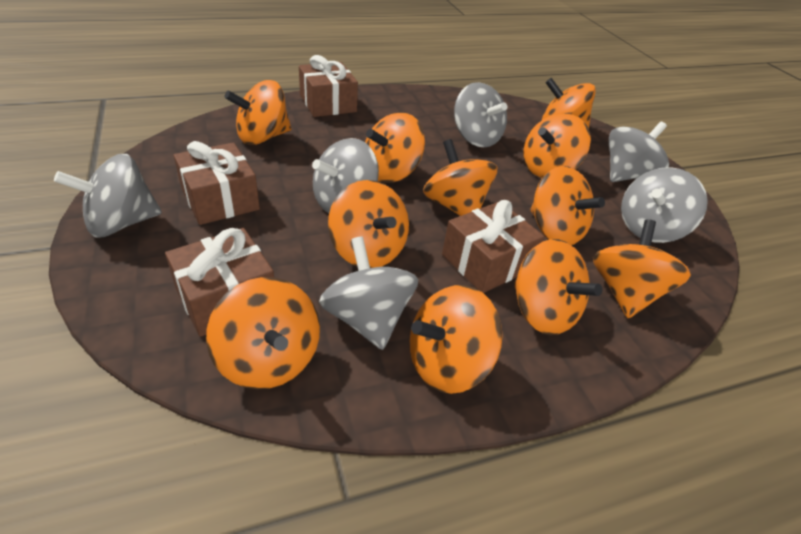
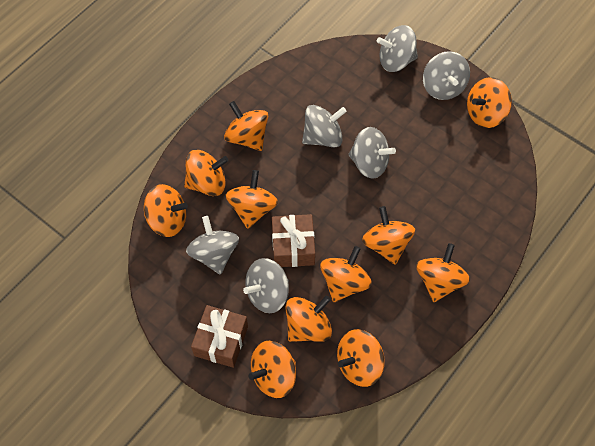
brown gift: 4 -> 2

